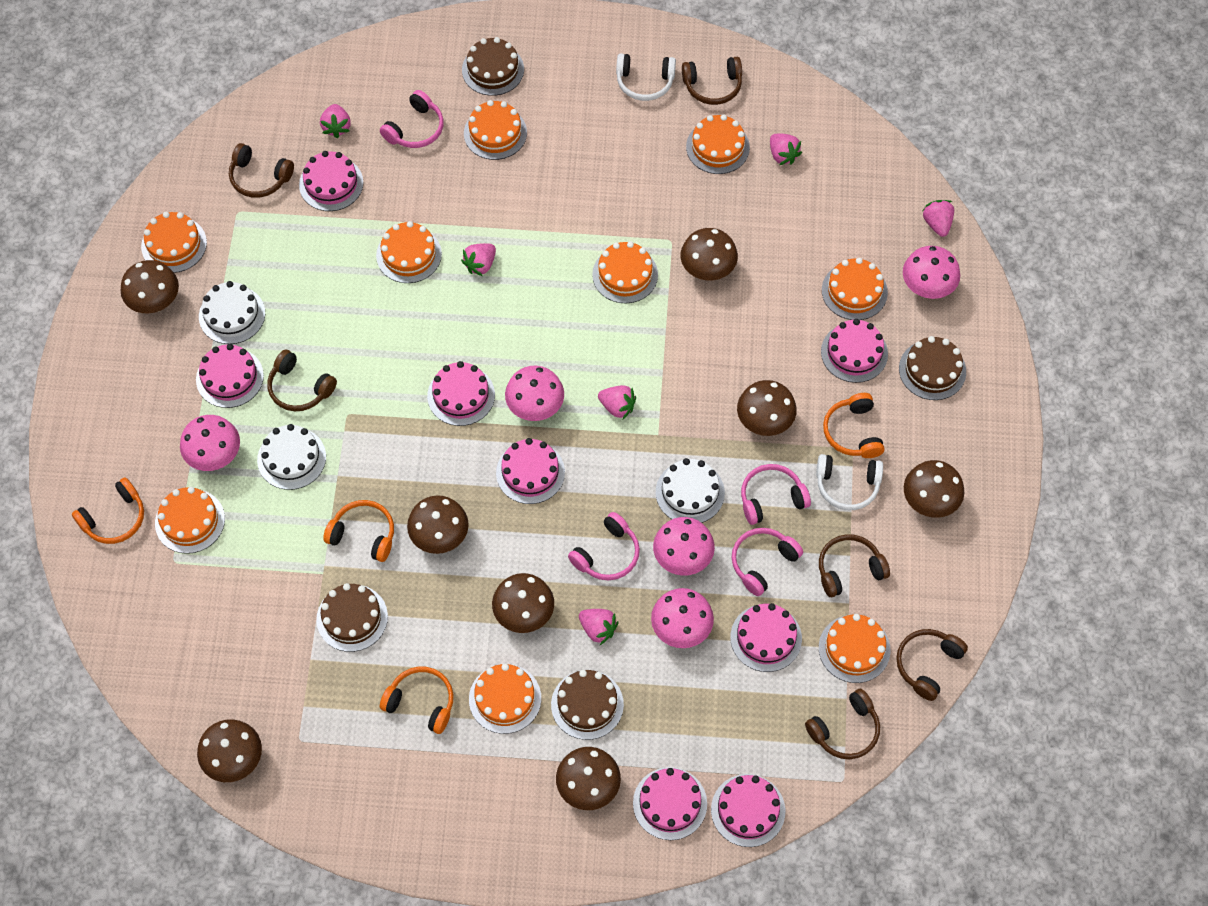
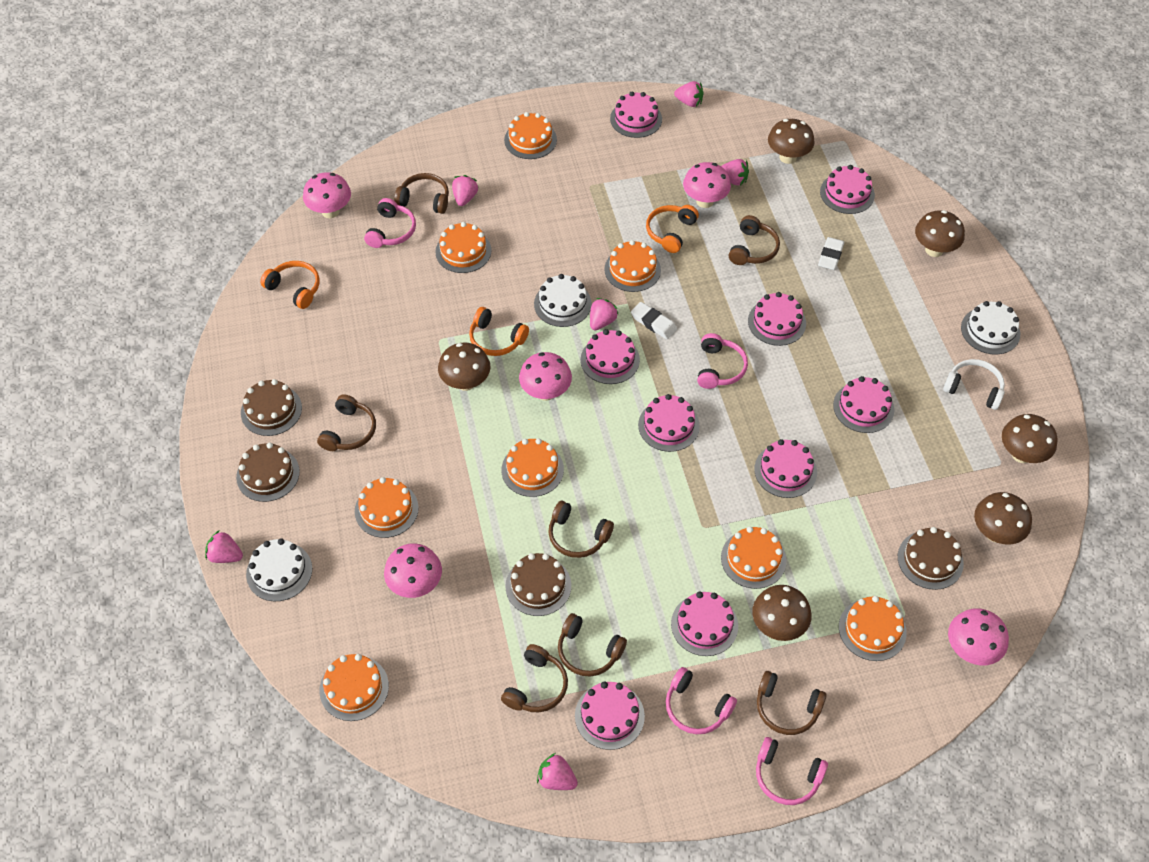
brown headphones: 6 -> 7
brown mushroom: 8 -> 6
orange cake: 9 -> 8
orange headphones: 4 -> 3
pink cake: 8 -> 9
white eraser: 0 -> 2
white headphones: 2 -> 1

